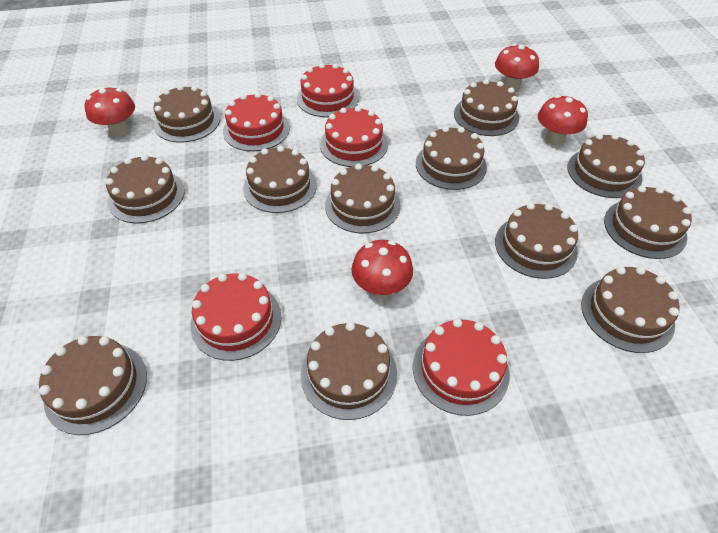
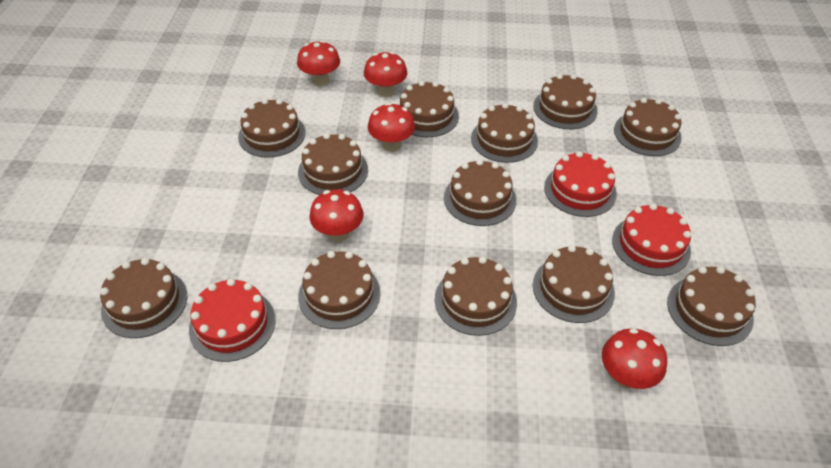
red cake: 5 -> 3
red mushroom: 4 -> 5

